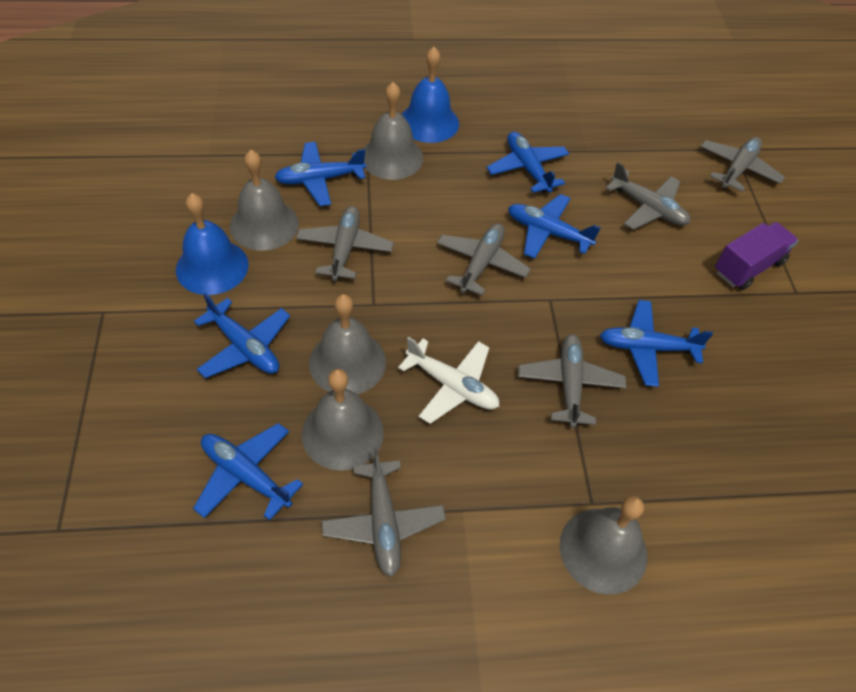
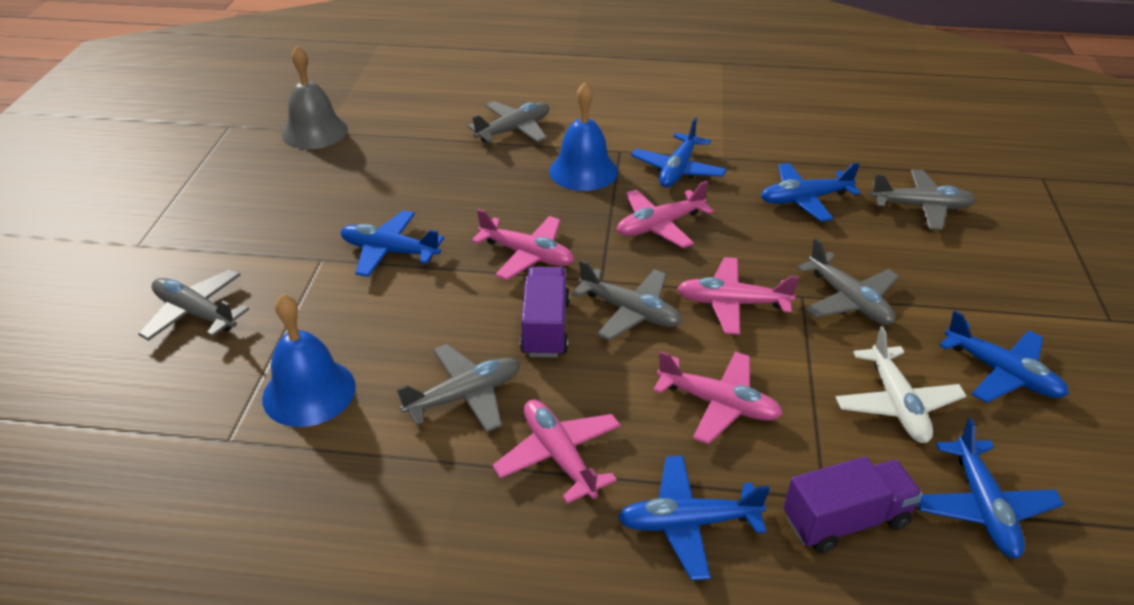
grey bell: 5 -> 1
pink plane: 0 -> 5
purple truck: 1 -> 2

